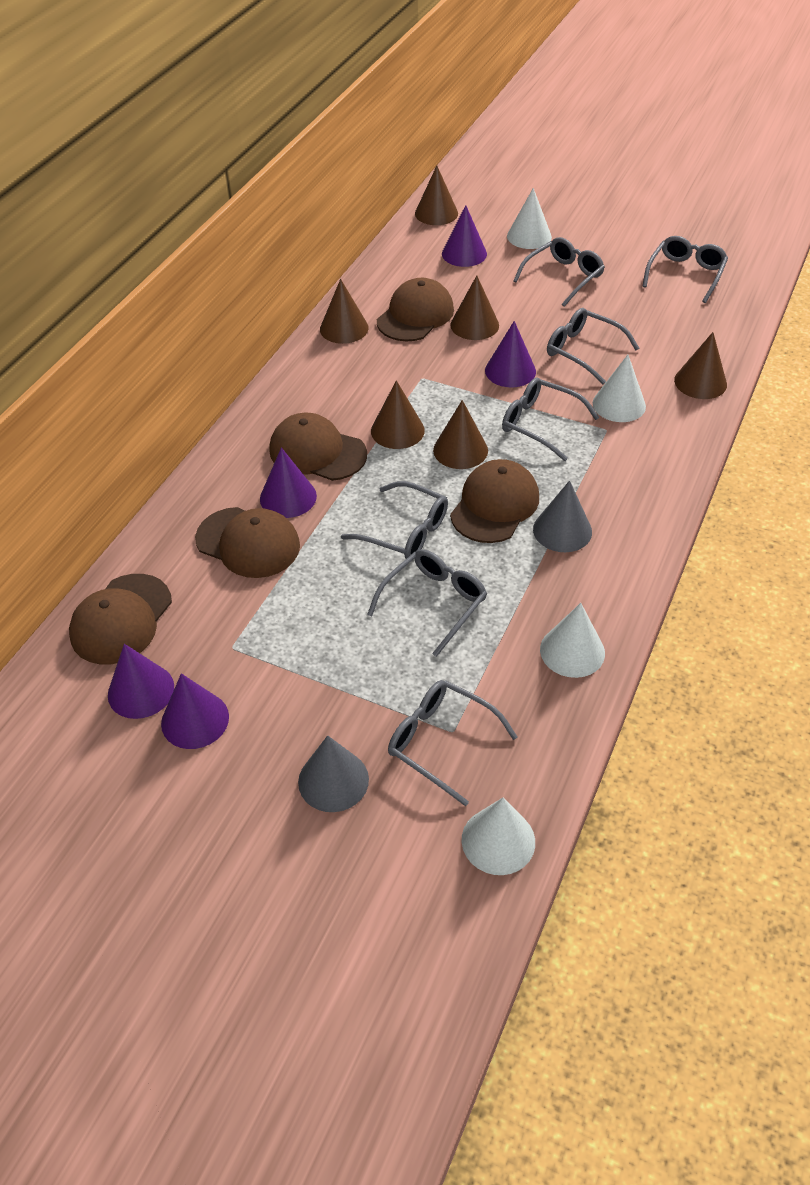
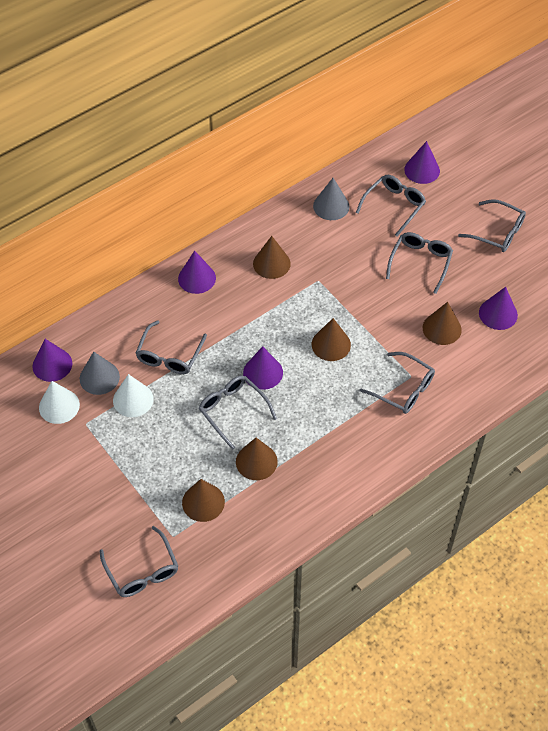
brown cap: 5 -> 0
brown cone: 6 -> 5
white cone: 4 -> 2

